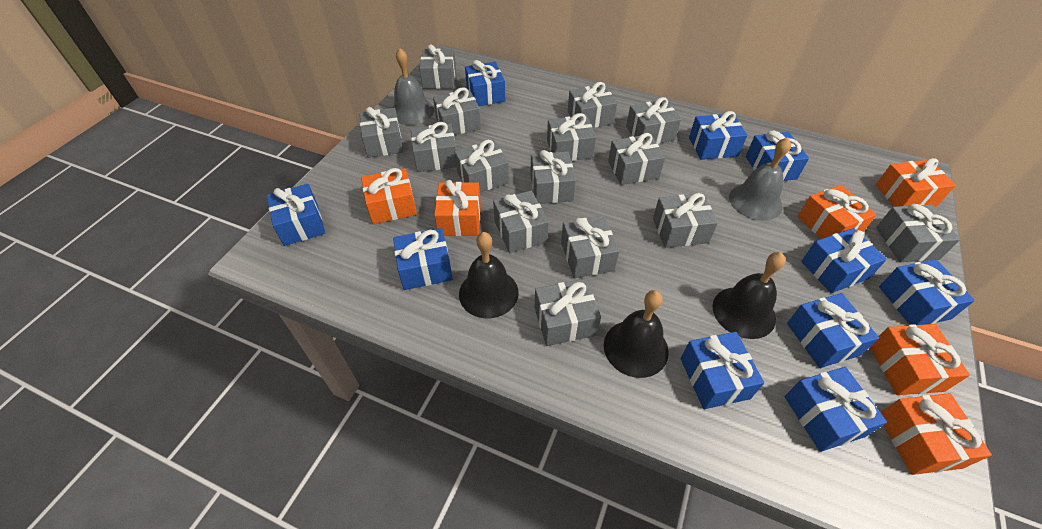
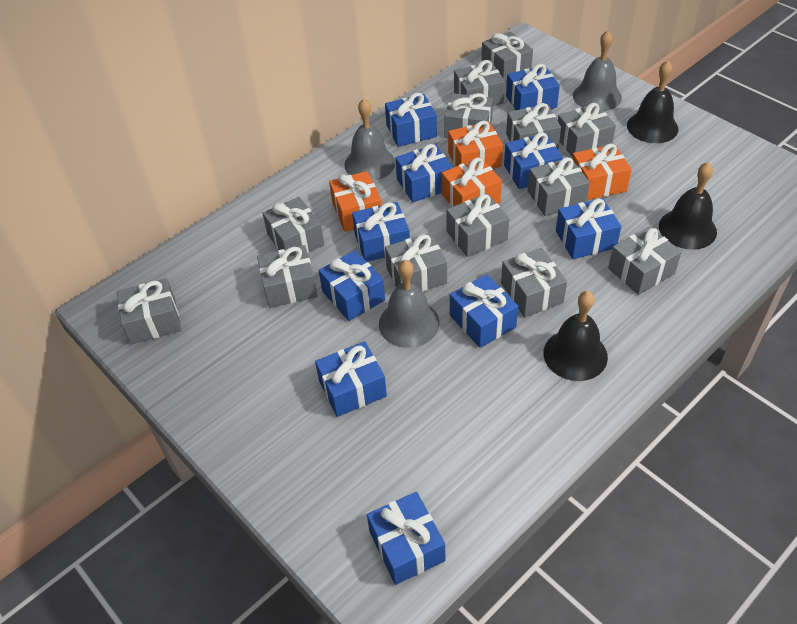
grey bell: 2 -> 3
grey gift: 15 -> 13
orange gift: 6 -> 4

